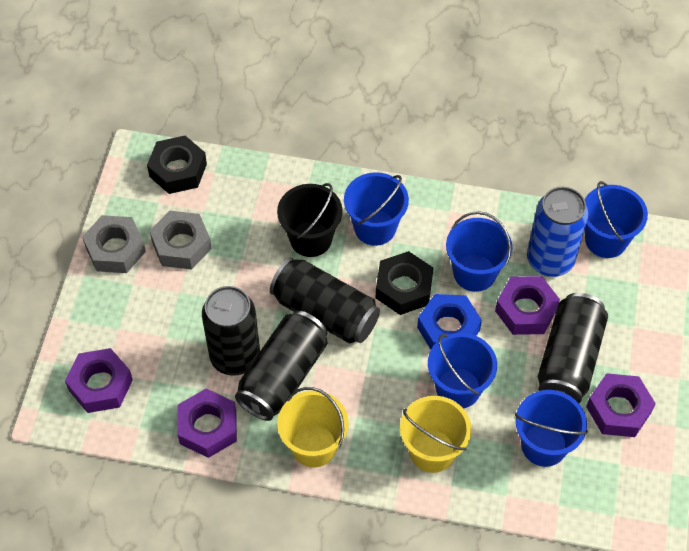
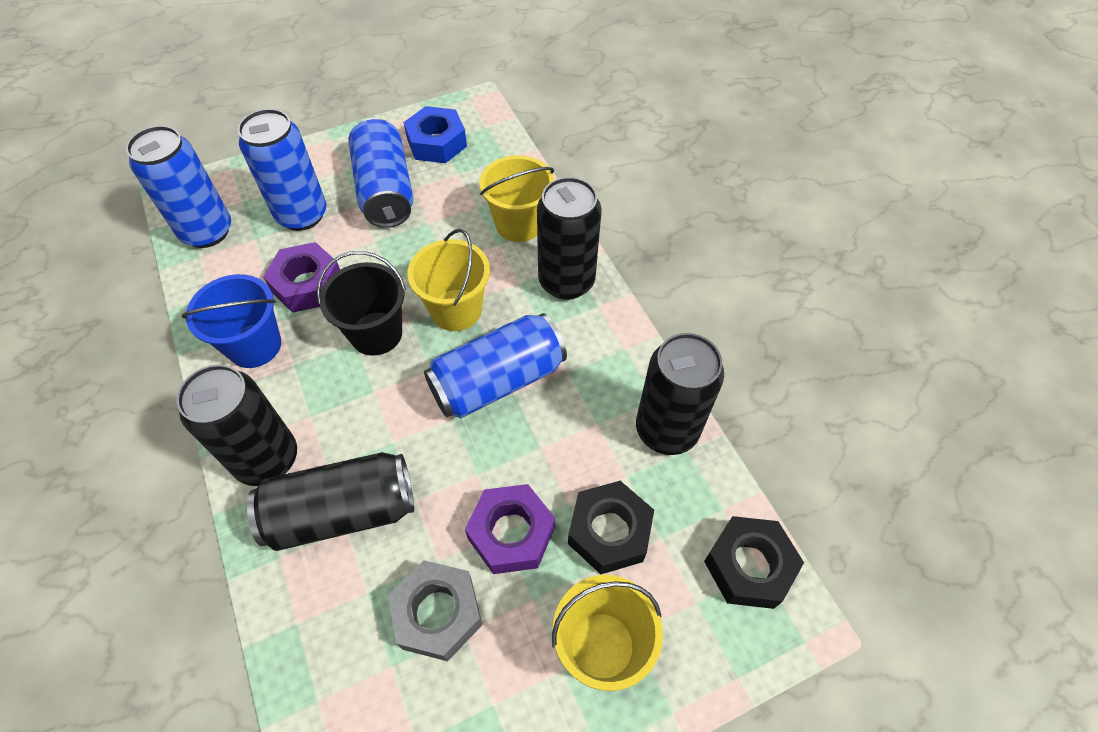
blue bucket: 5 -> 1
blue can: 1 -> 4
grey nut: 2 -> 1
purple nut: 4 -> 2
yellow bucket: 2 -> 3

